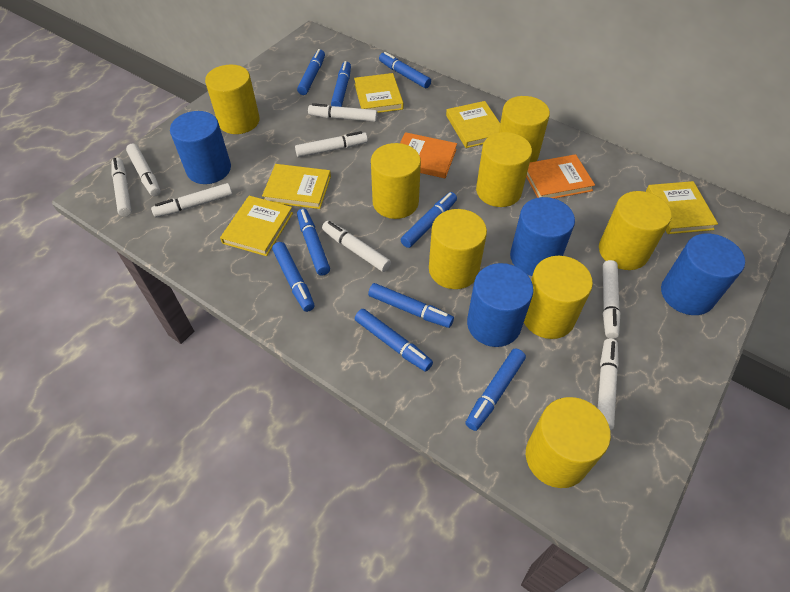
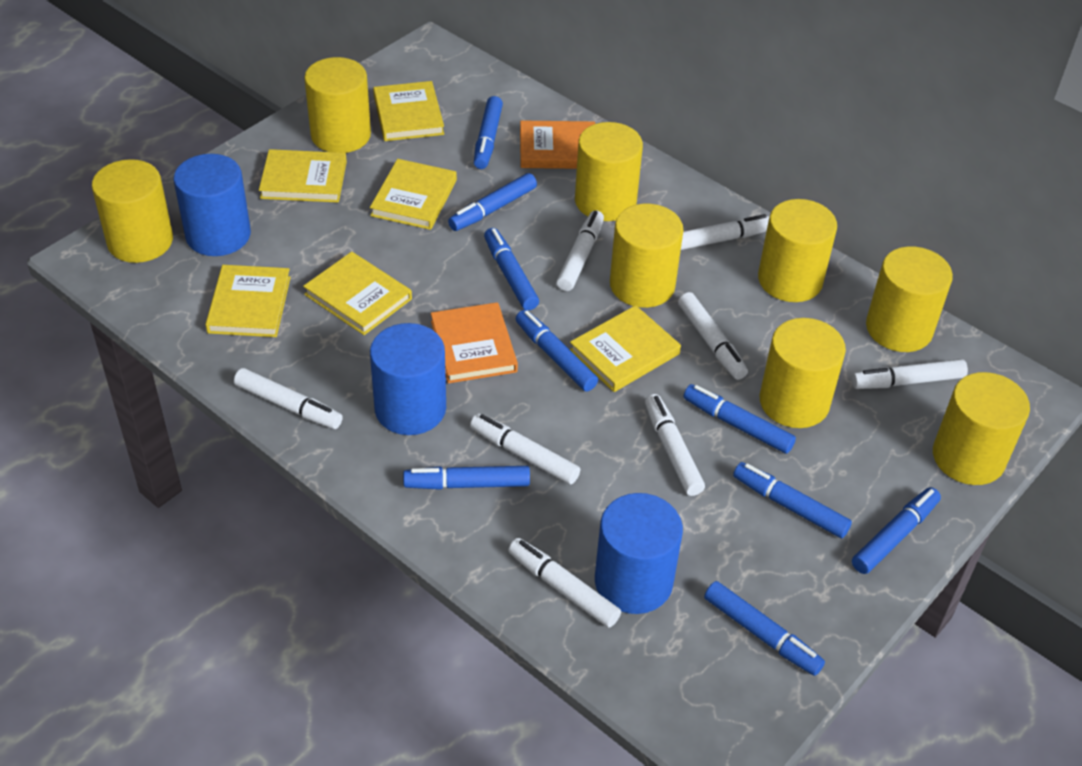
blue cylinder: 4 -> 3
yellow book: 5 -> 6

